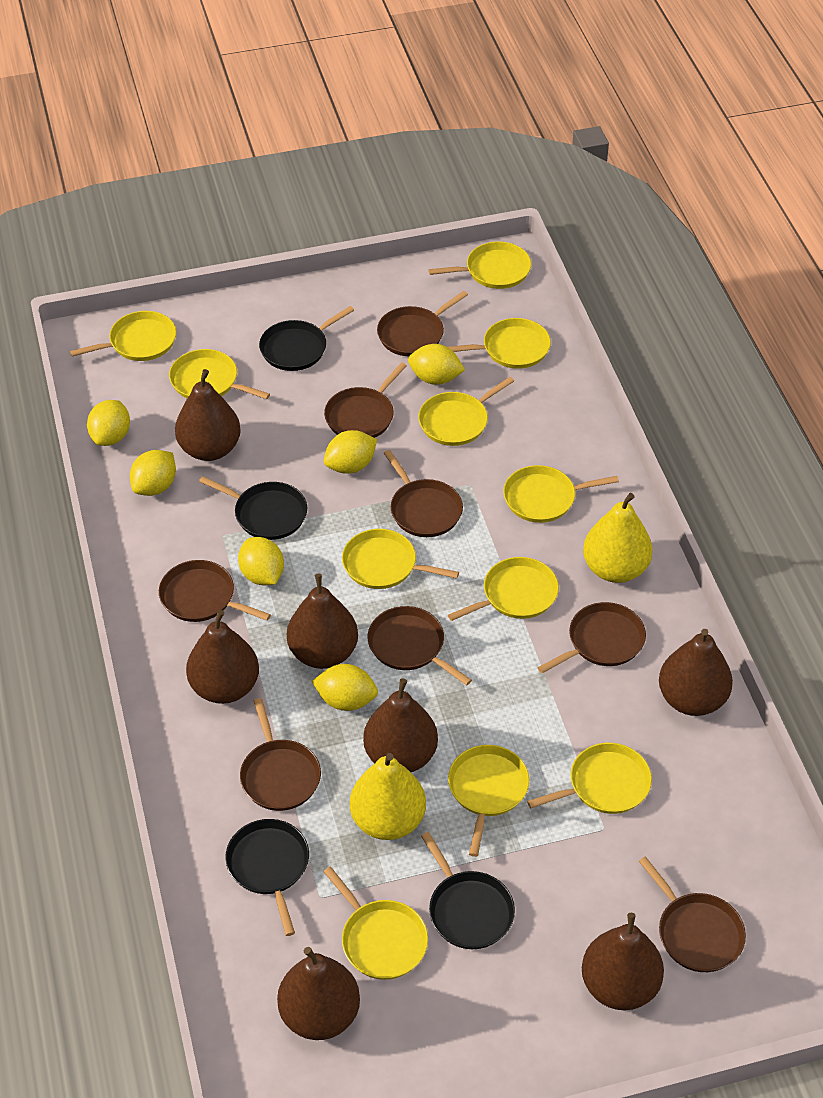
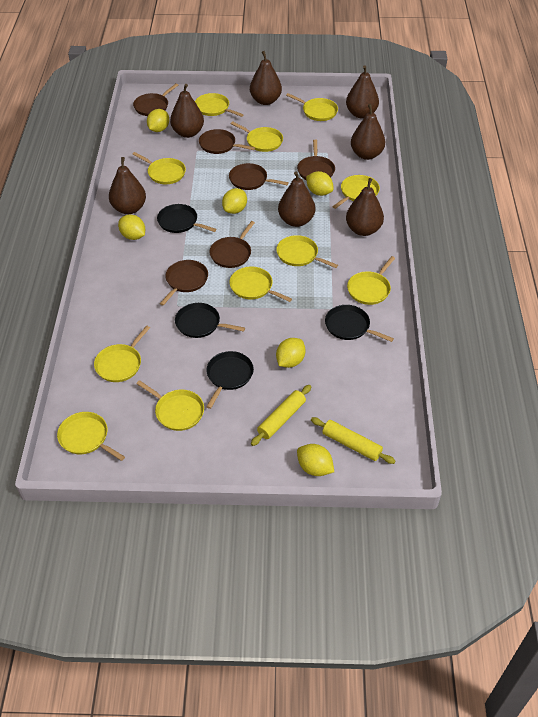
brown pan: 8 -> 6
yellow pear: 2 -> 0
yellow rolling pin: 0 -> 2

